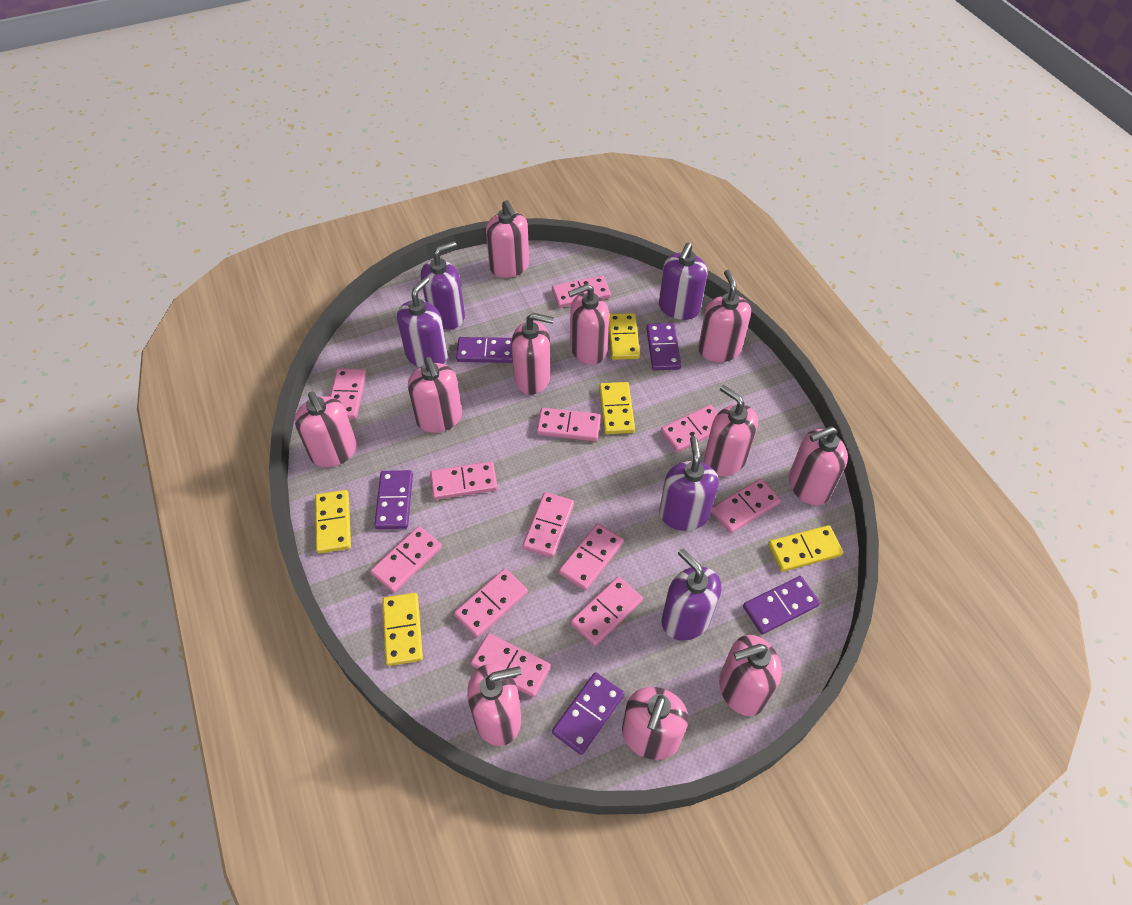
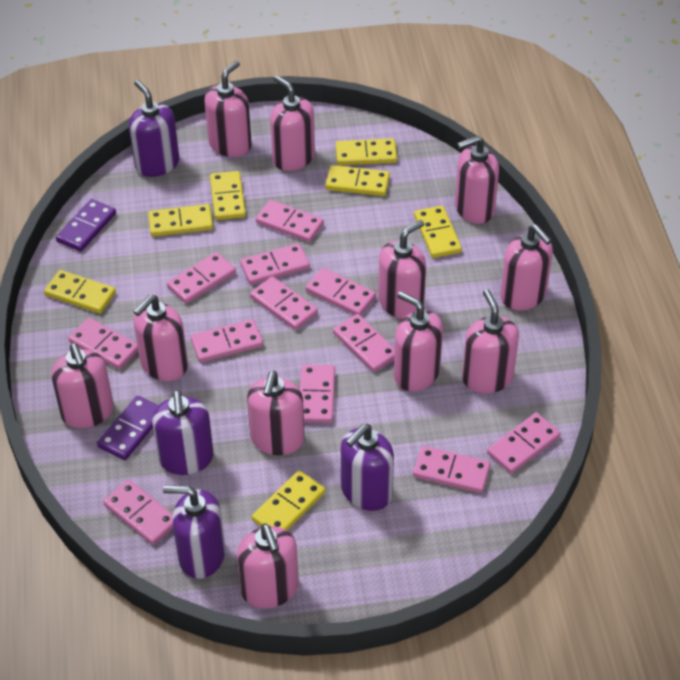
purple domino: 5 -> 2
purple soap dispenser: 5 -> 4
yellow domino: 5 -> 7

